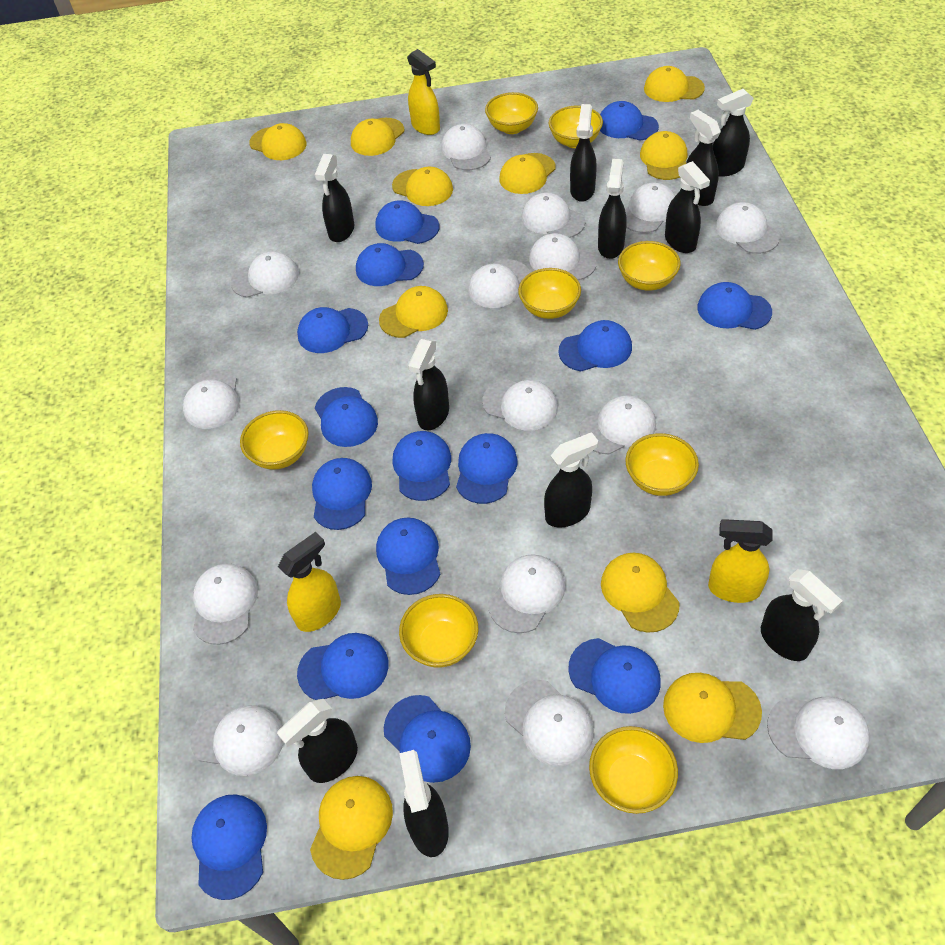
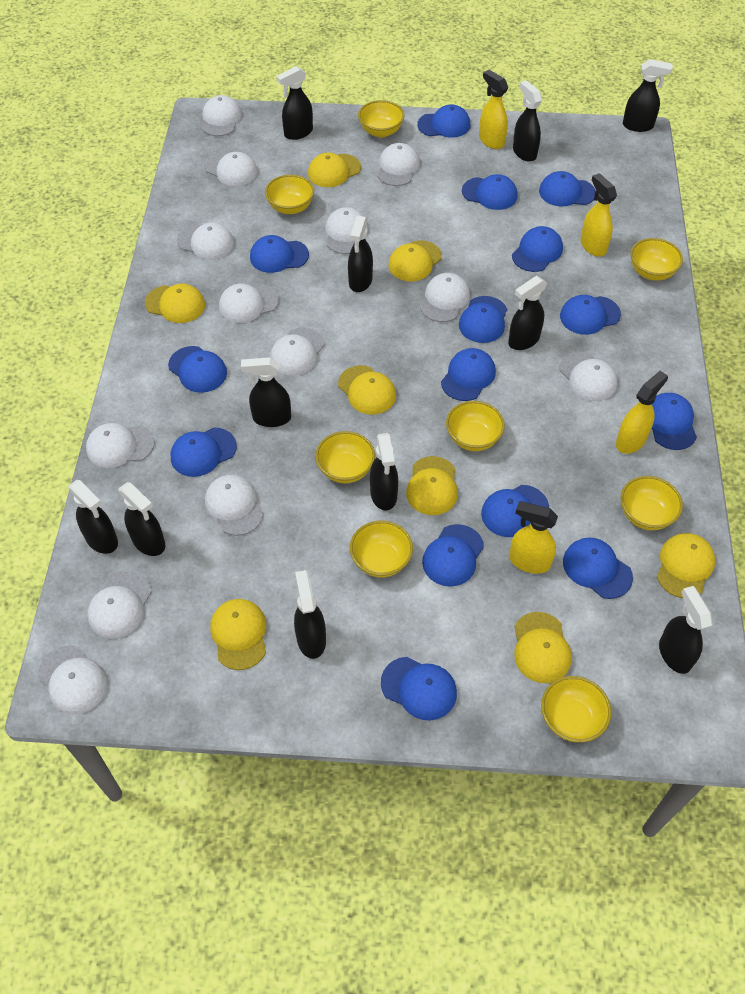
white cap: 15 -> 13
yellow cap: 10 -> 8
yellow spray bottle: 3 -> 4

